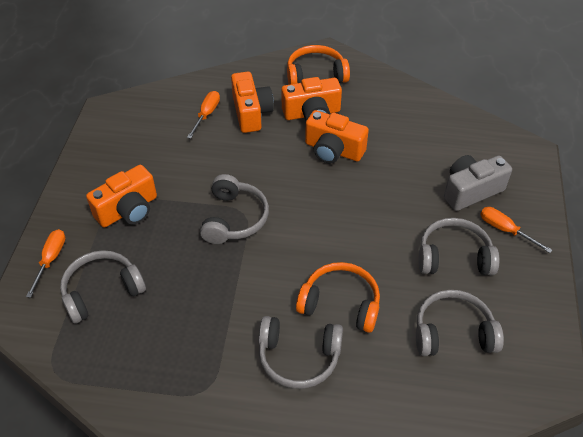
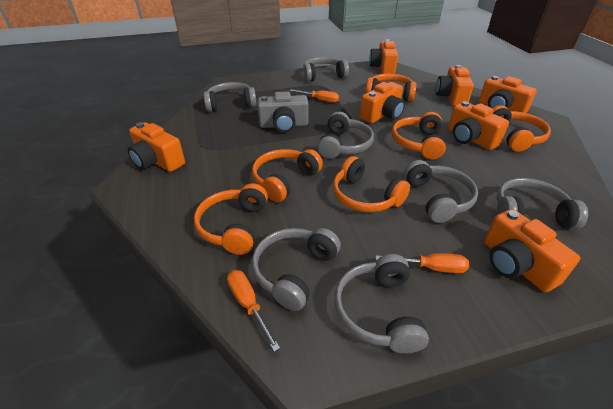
grey headphones: 5 -> 7
orange camera: 4 -> 7
orange headphones: 2 -> 6

